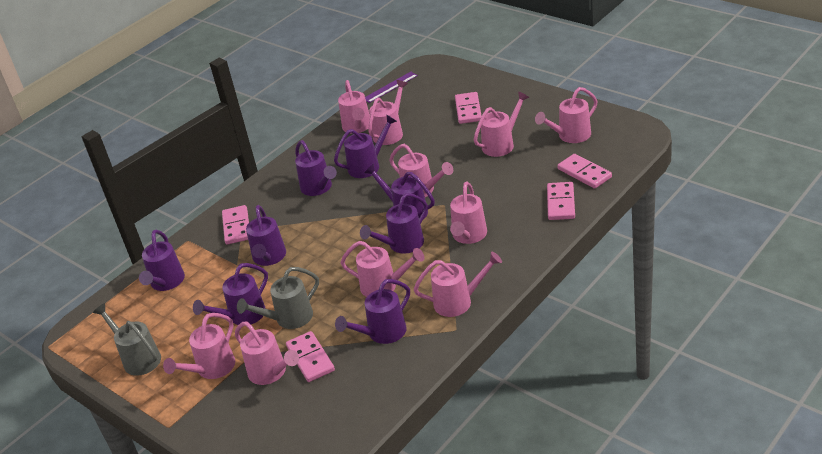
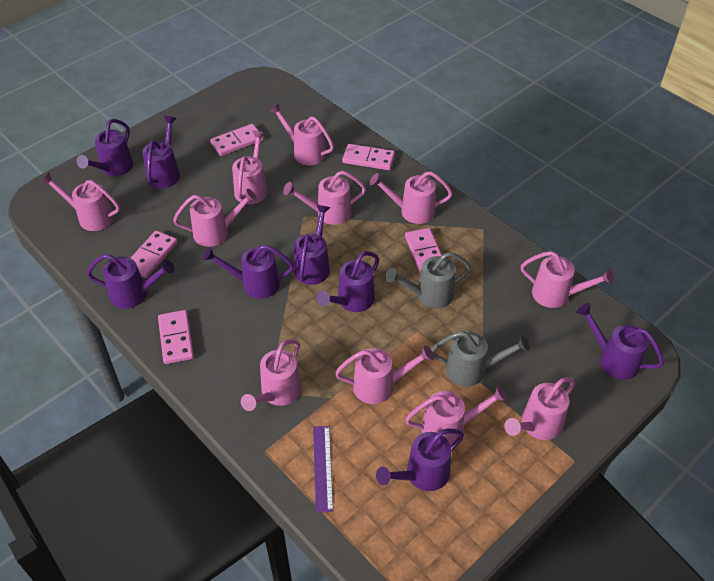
pink watering can: 10 -> 11

